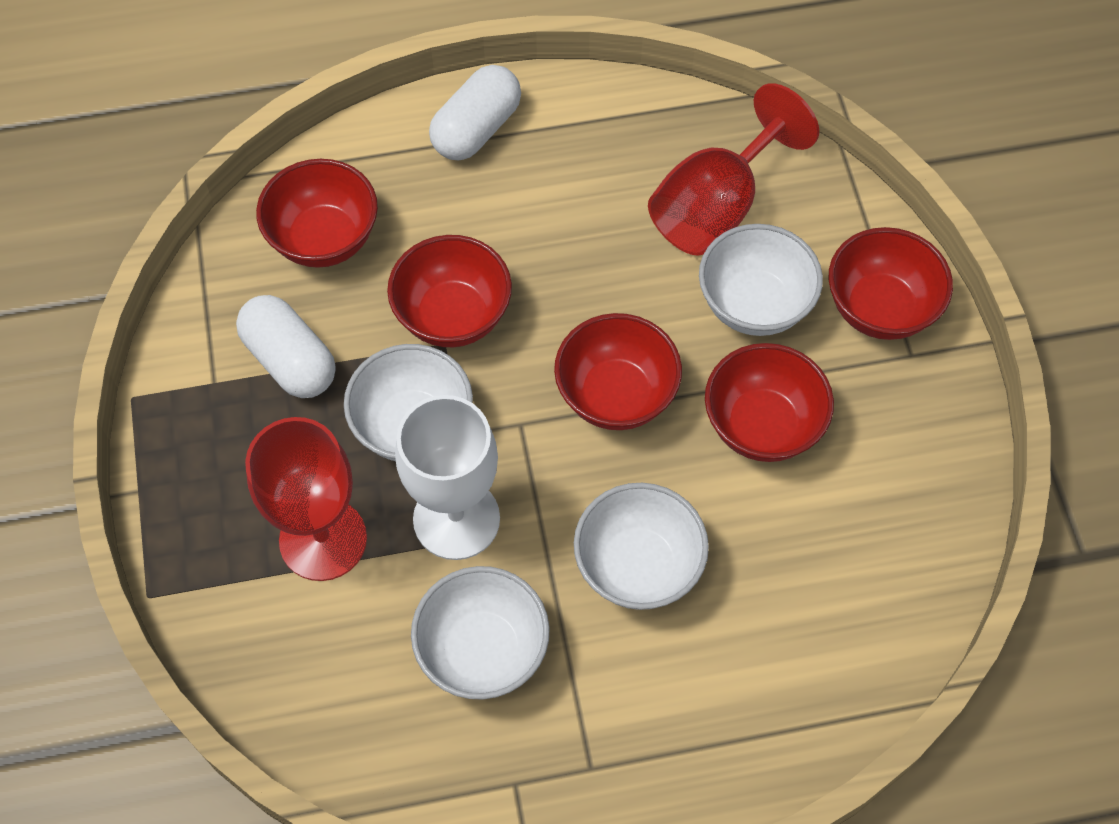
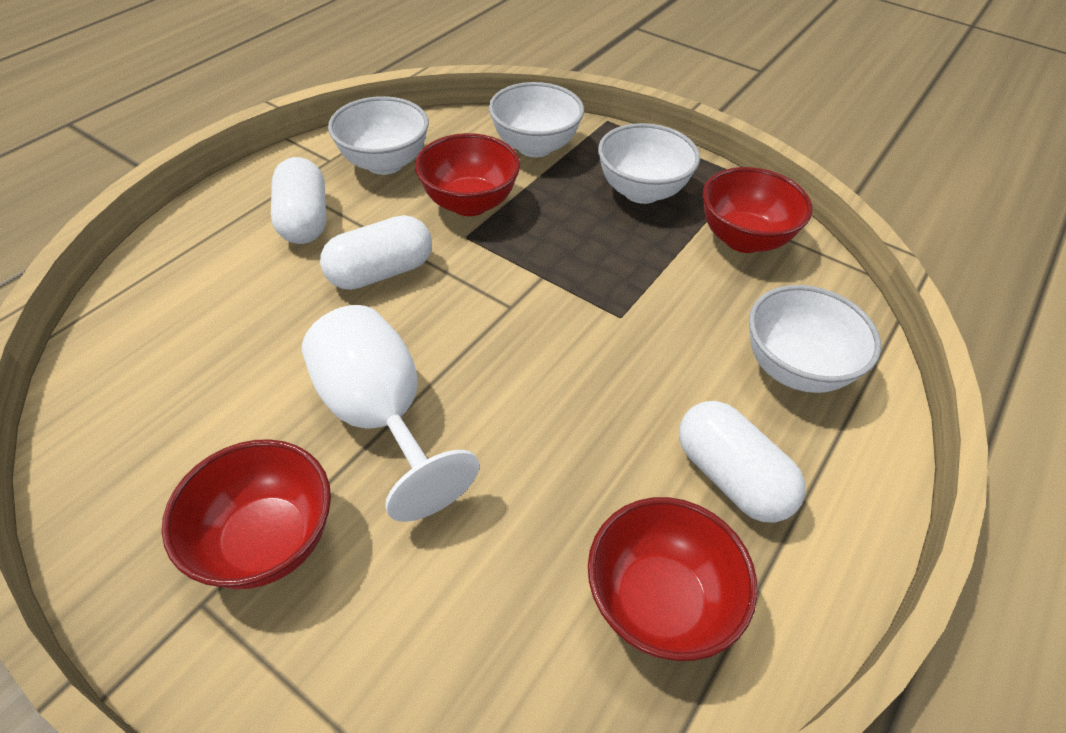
red bowl: 5 -> 4
red goblet: 2 -> 0
white capsule: 2 -> 3

